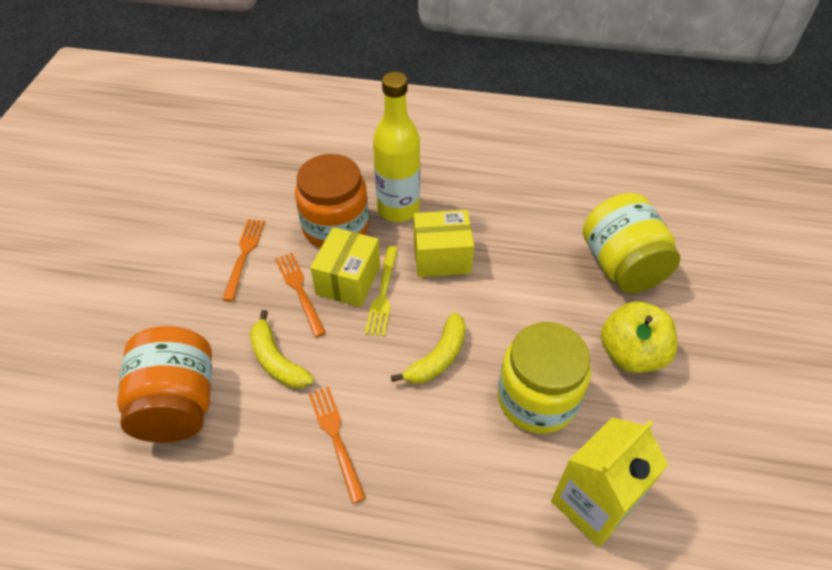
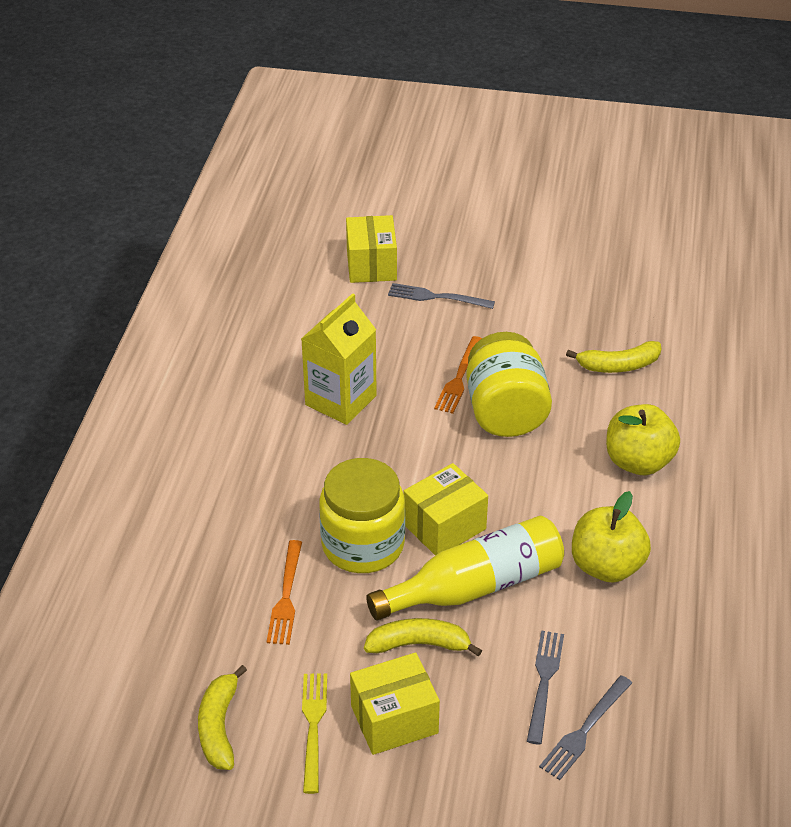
grey fork: 0 -> 3
orange fork: 3 -> 2
orange jar: 2 -> 0
yellow apple: 1 -> 2
yellow banana: 2 -> 3
yellow box: 2 -> 3

